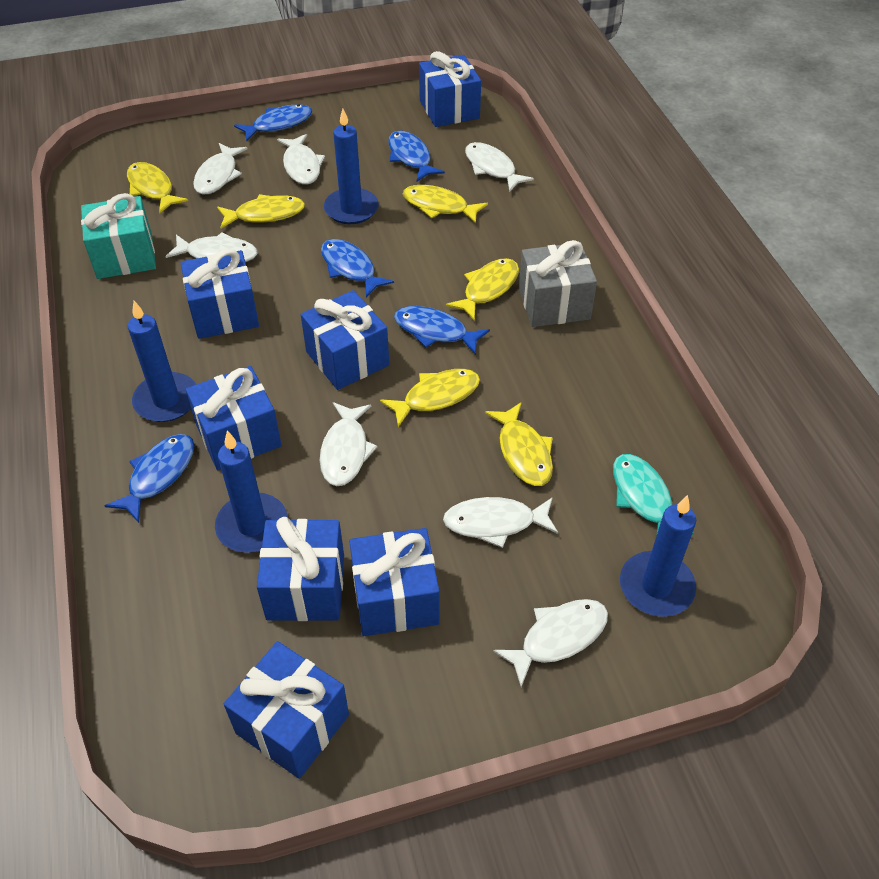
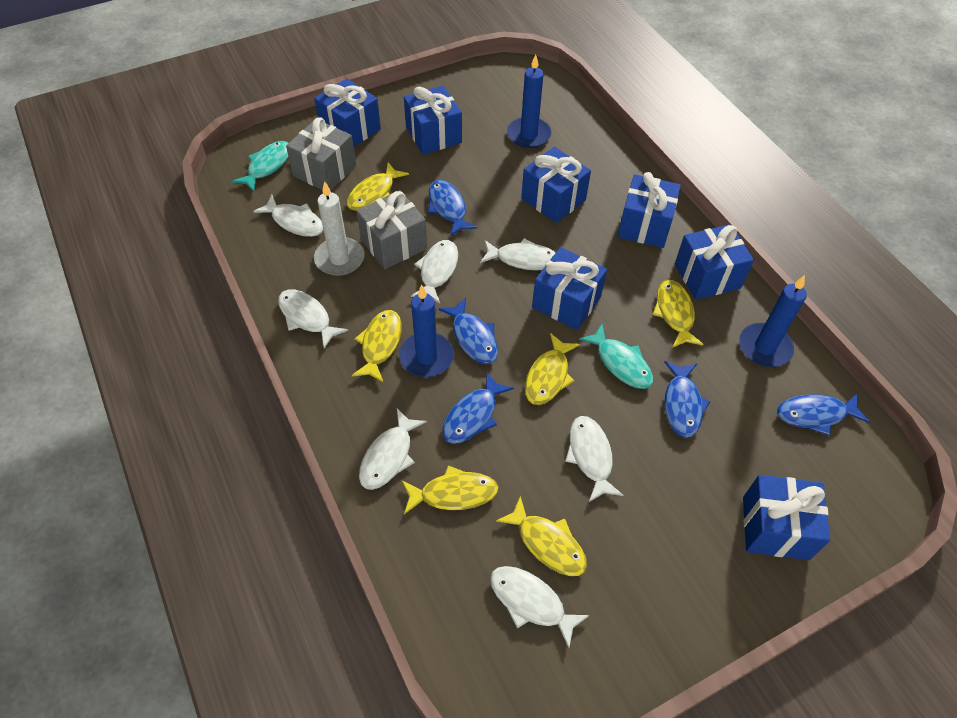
blue candle: 4 -> 3
grey gift: 1 -> 2
turquoise fish: 1 -> 2
turquoise gift: 1 -> 0
white candle: 0 -> 1

